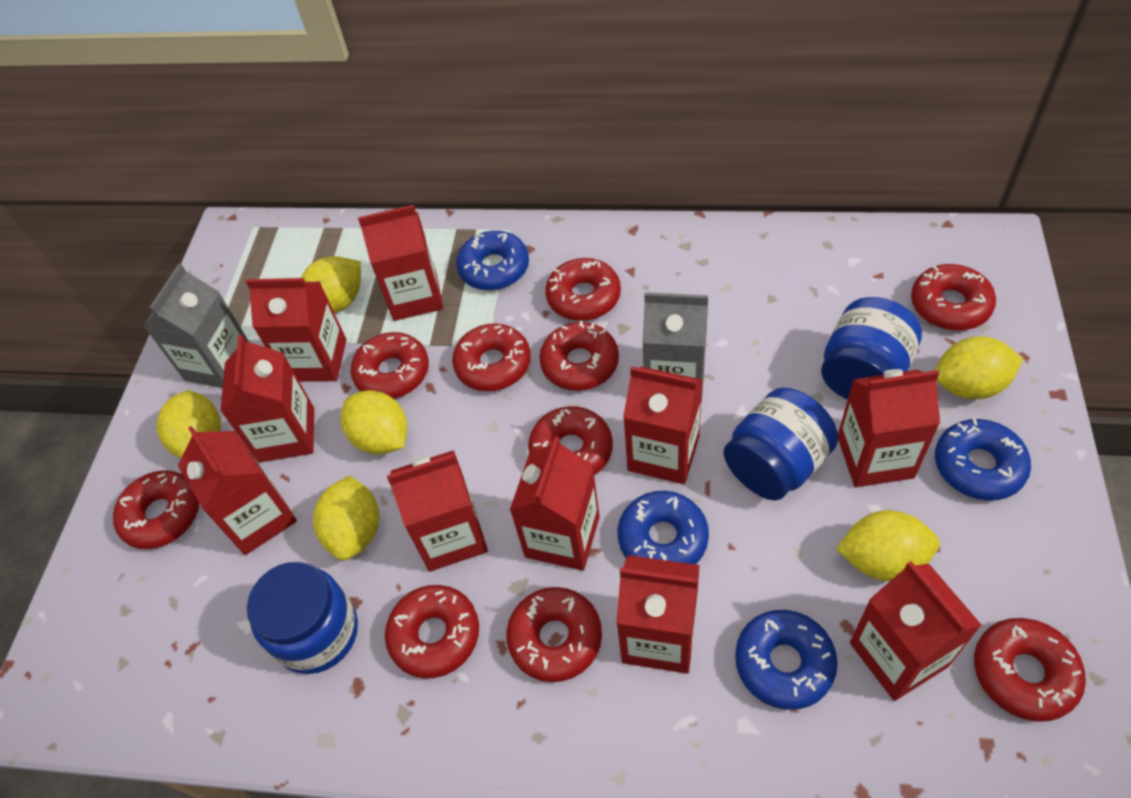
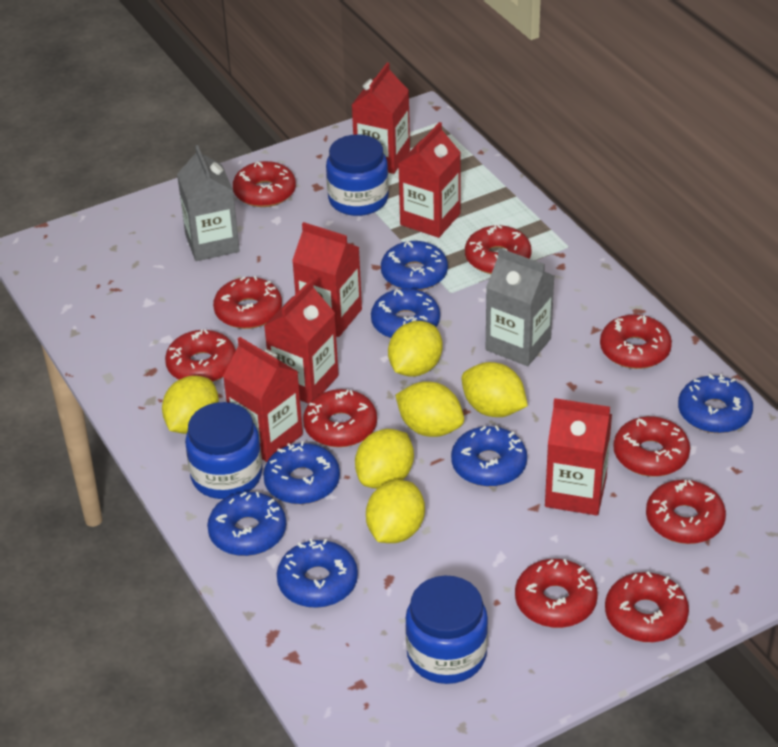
blue donut: 4 -> 7
red carton: 10 -> 6

